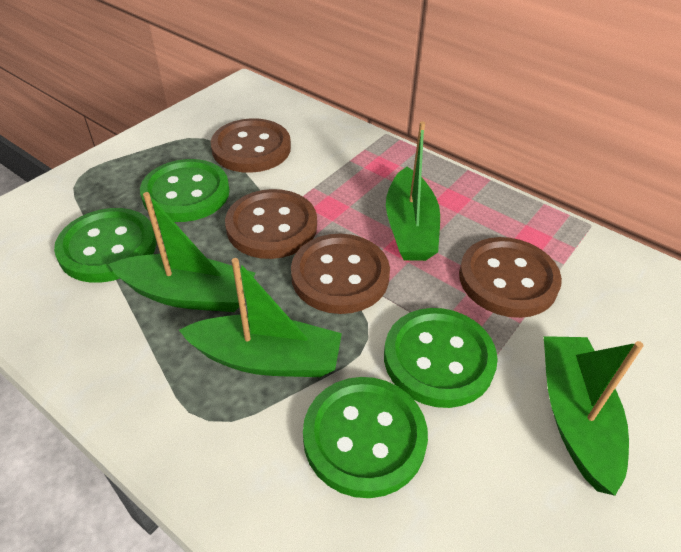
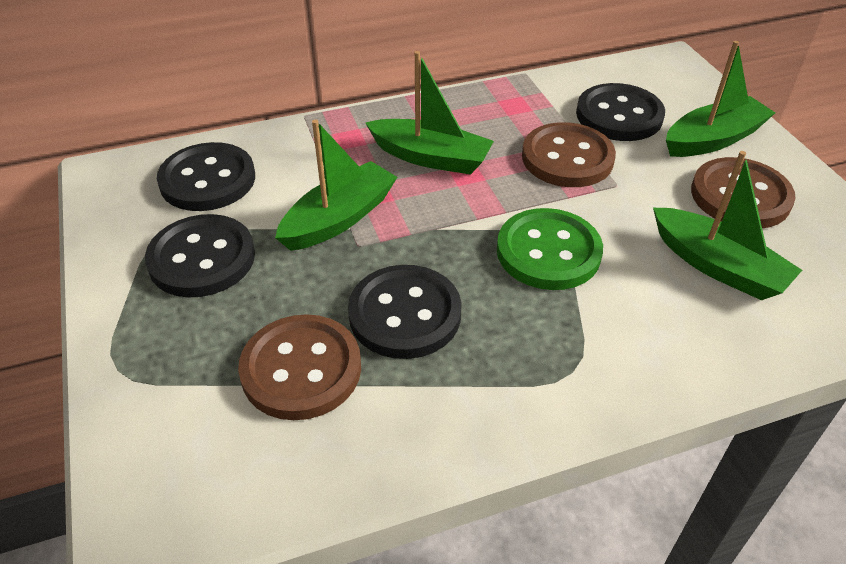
black button: 0 -> 4
brown button: 4 -> 3
green button: 4 -> 1

